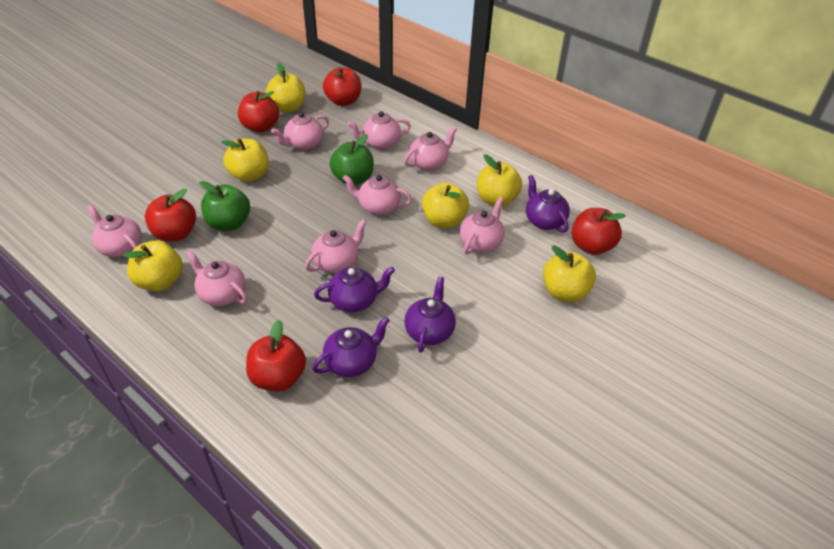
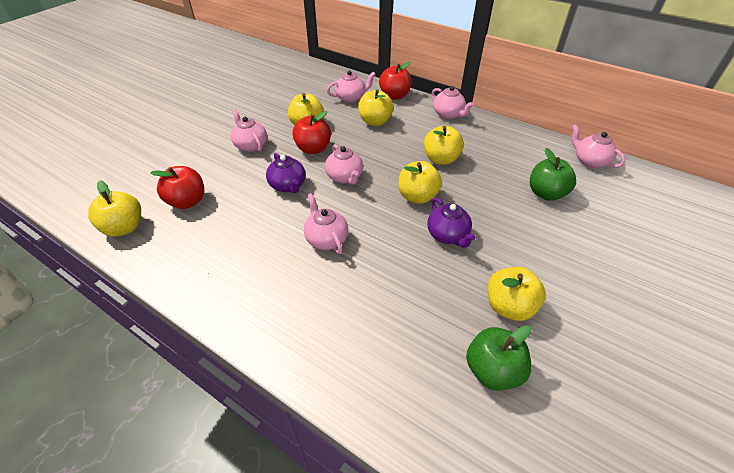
pink teapot: 8 -> 6
purple teapot: 4 -> 2
red apple: 5 -> 3

